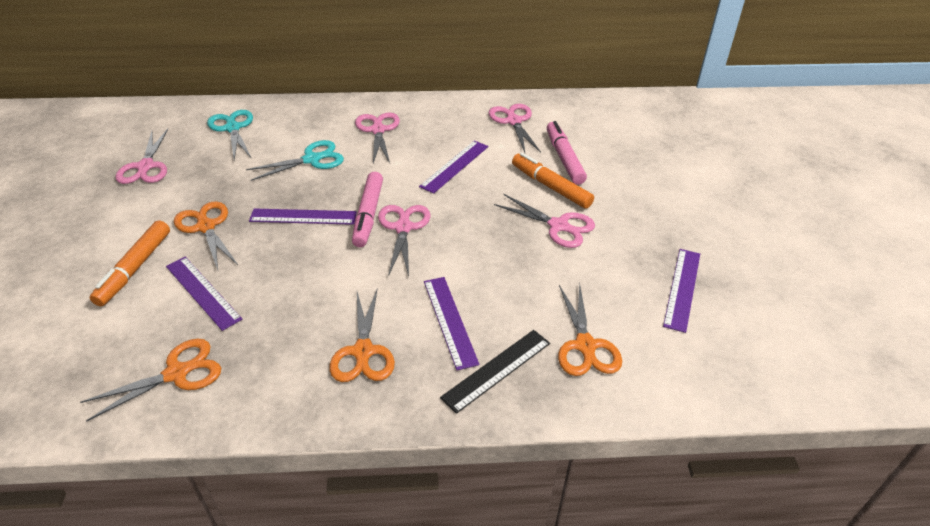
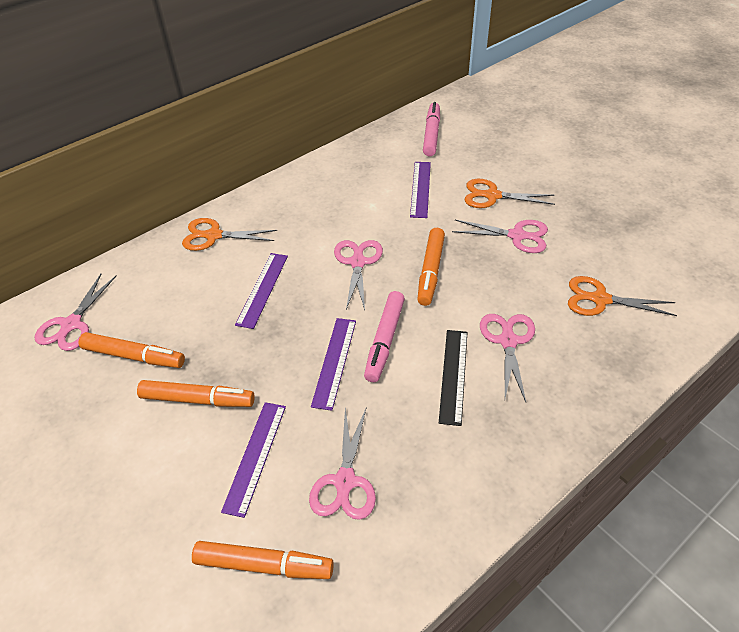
orange marker: 2 -> 4
orange scissors: 4 -> 3
purple ruler: 5 -> 4
turquoise scissors: 2 -> 0

